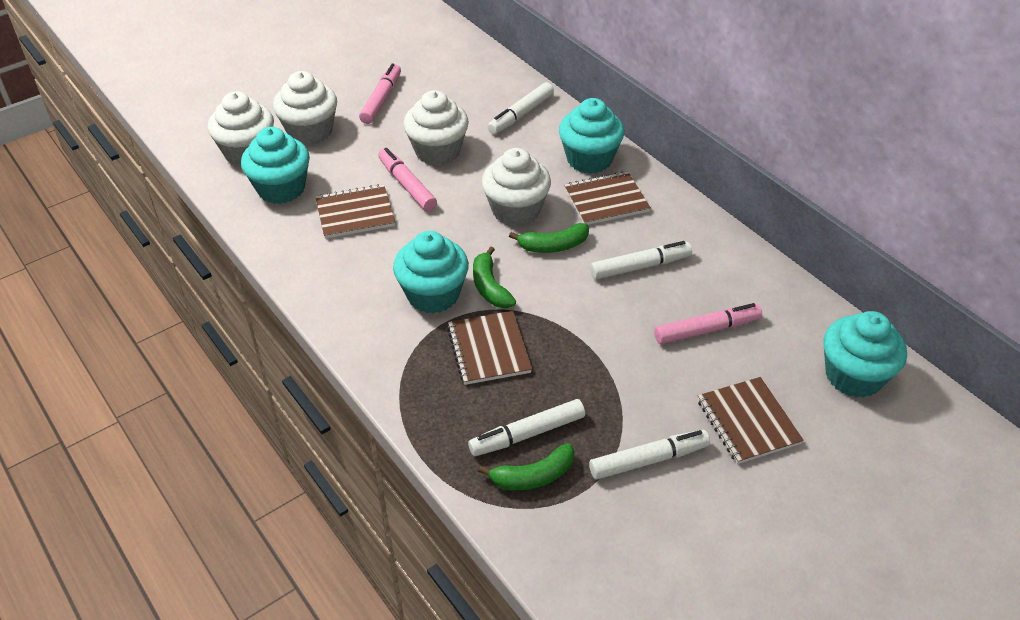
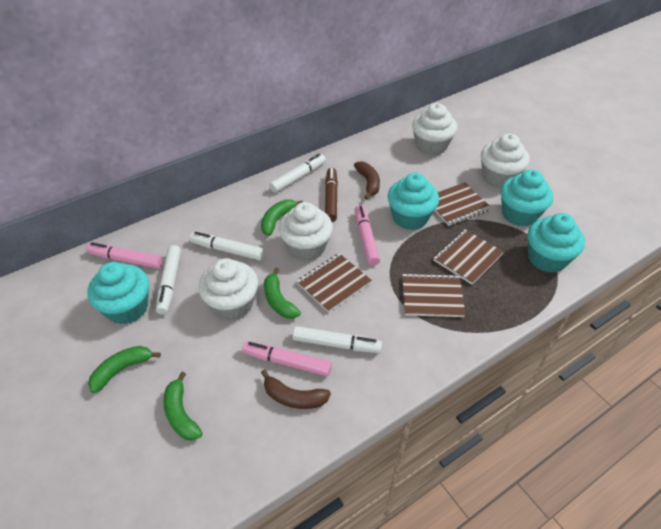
brown banana: 0 -> 2
brown marker: 0 -> 1
green banana: 3 -> 4

